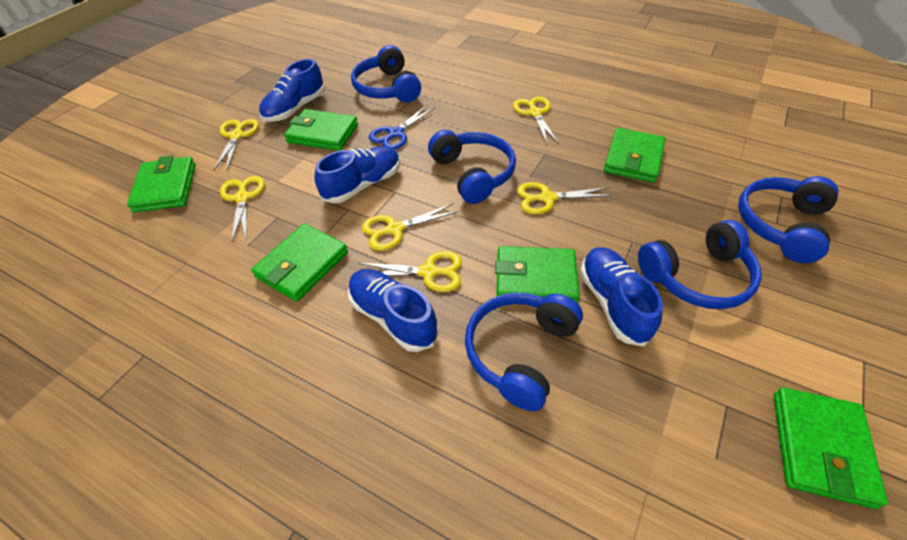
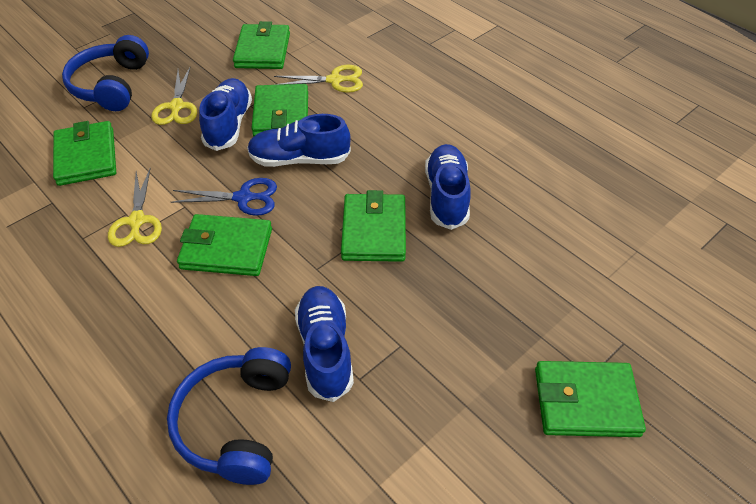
blue headphones: 5 -> 2
yellow scissors: 6 -> 3

